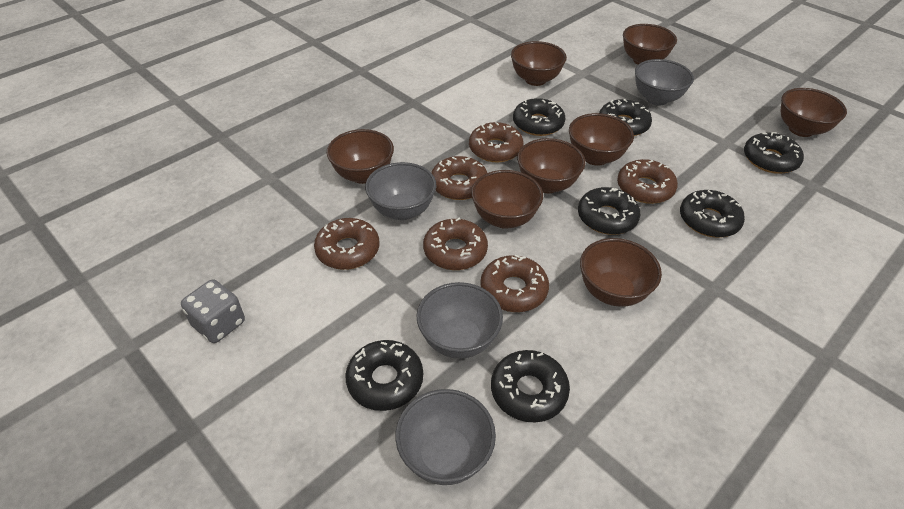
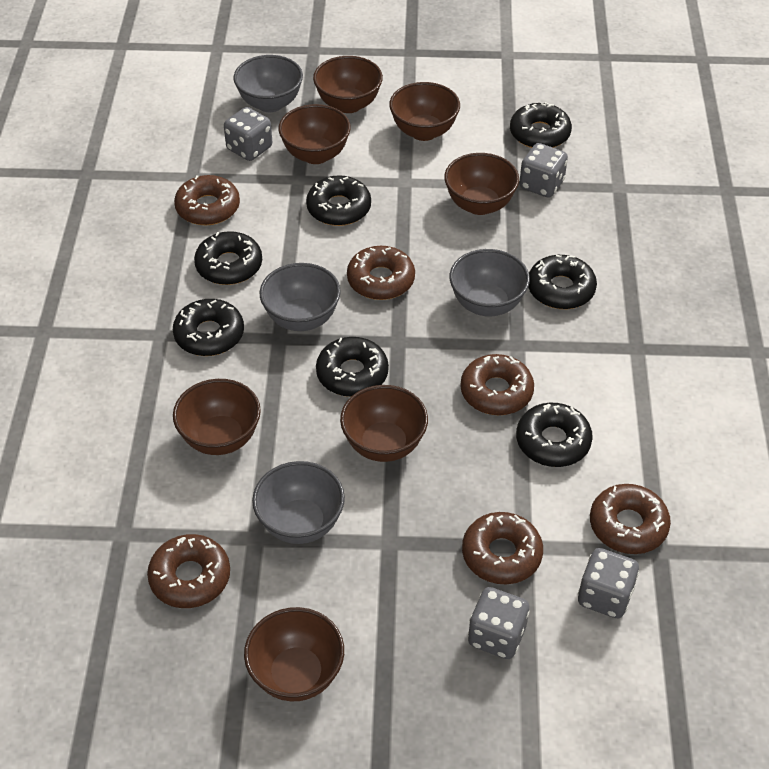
brown bowl: 8 -> 7
grey dice: 1 -> 4

